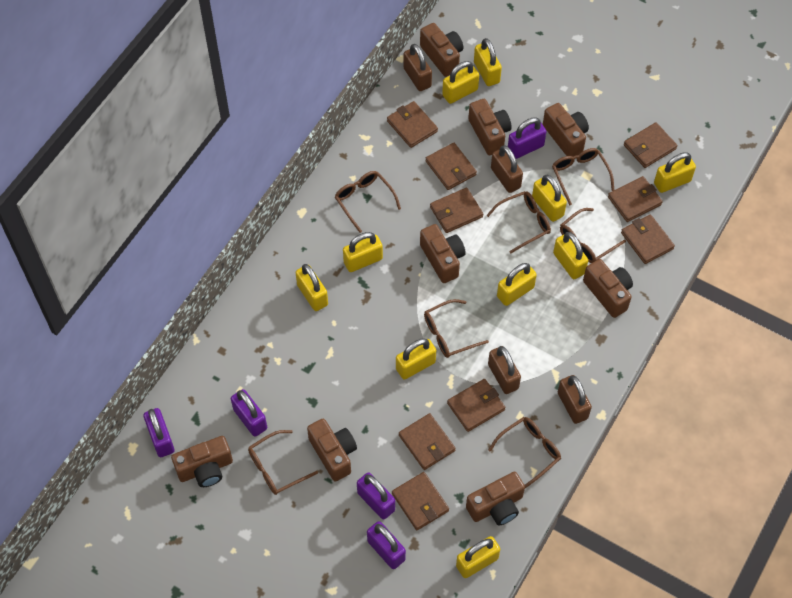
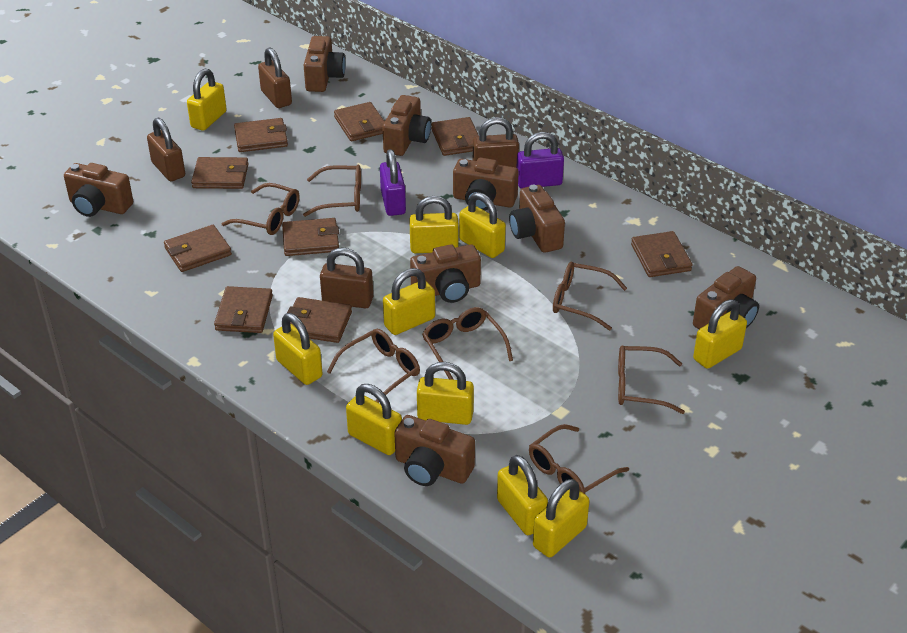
purple padlock: 5 -> 2

